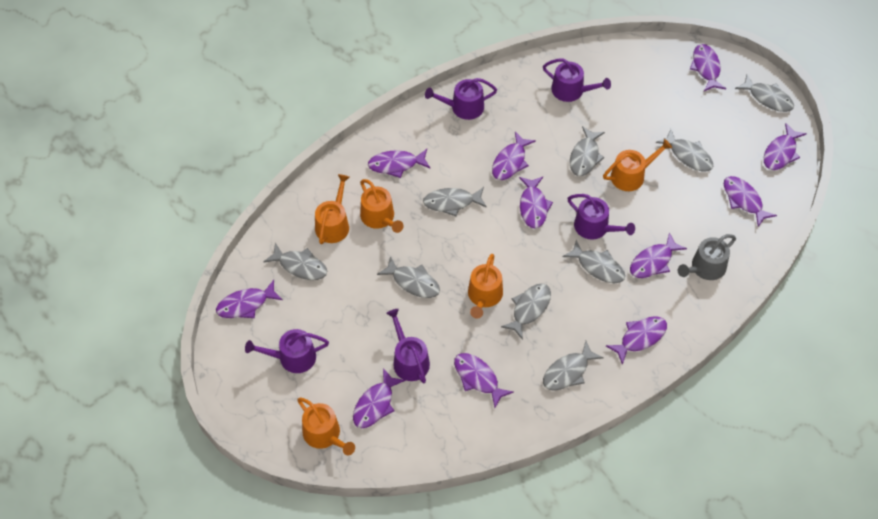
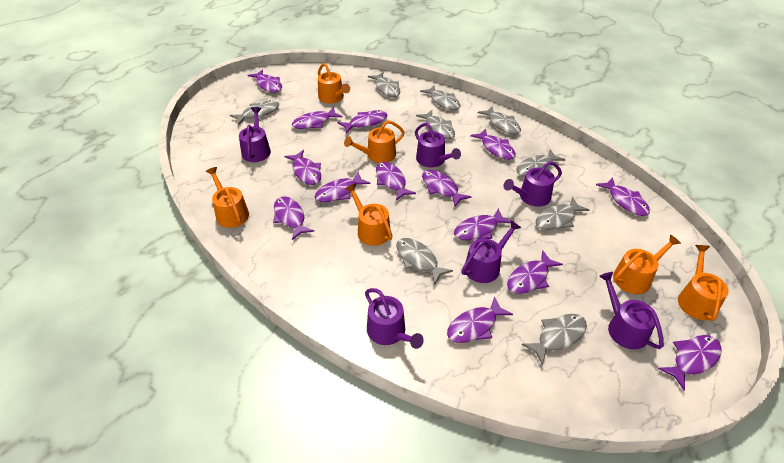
grey watering can: 1 -> 0
orange watering can: 5 -> 6
purple fish: 11 -> 14
purple watering can: 5 -> 6

